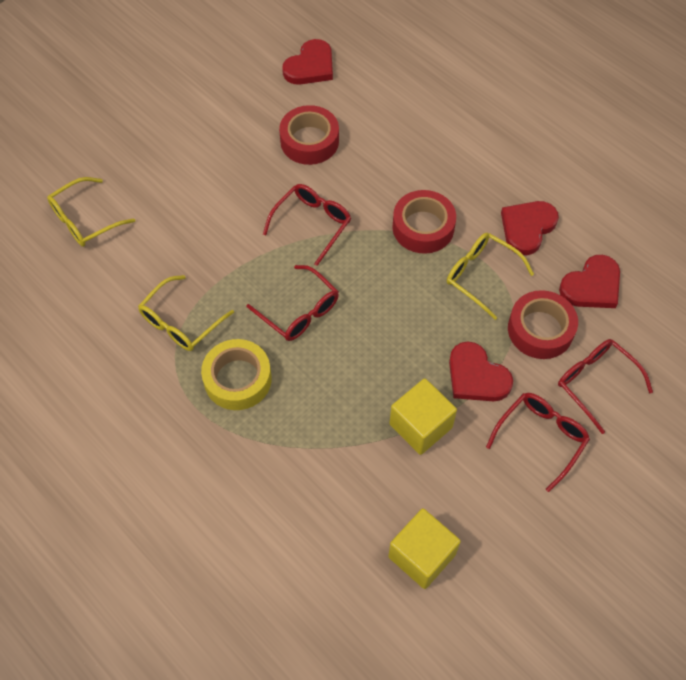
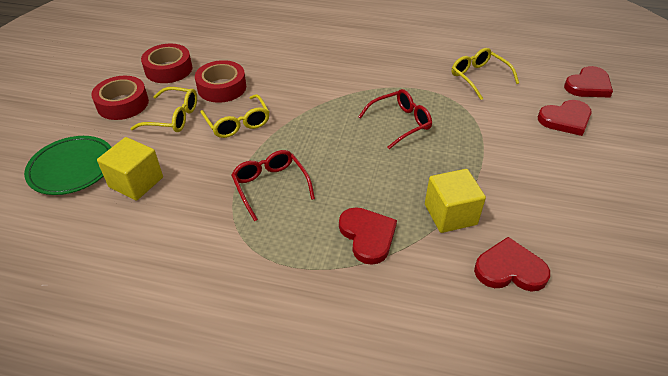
green plate: 0 -> 1
red glasses: 4 -> 2
yellow tape: 1 -> 0

